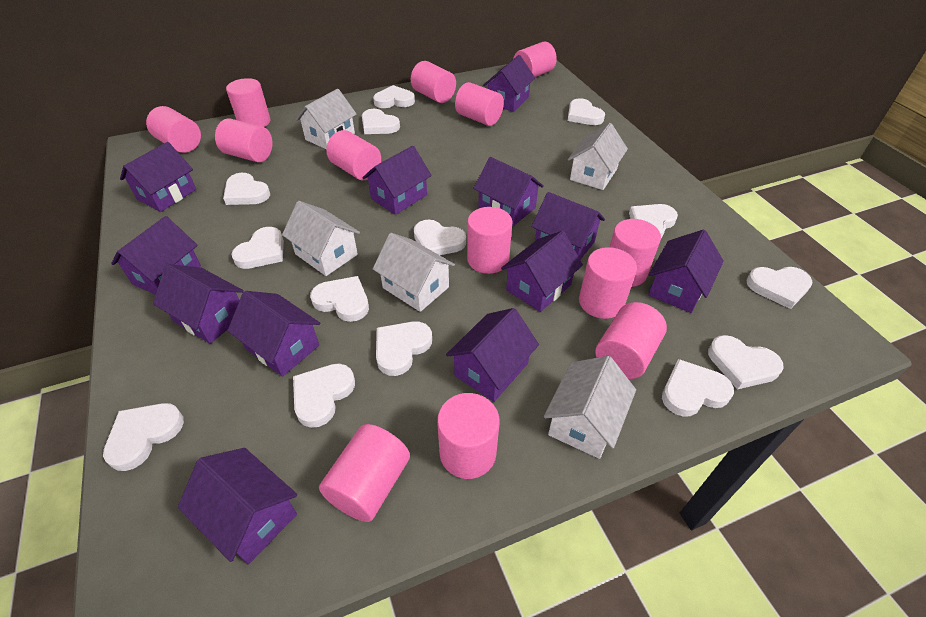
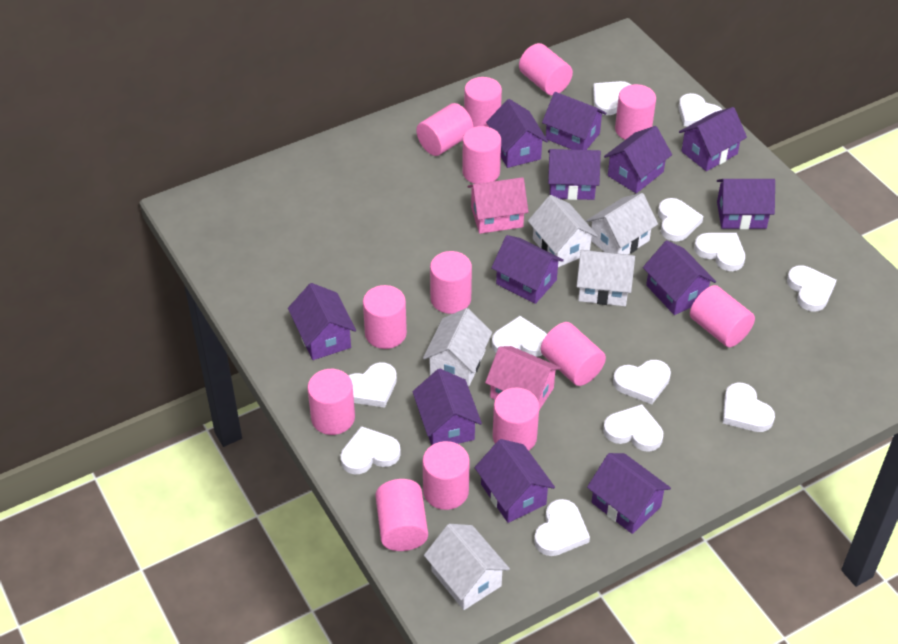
pink house: 0 -> 2
white heart: 14 -> 12

